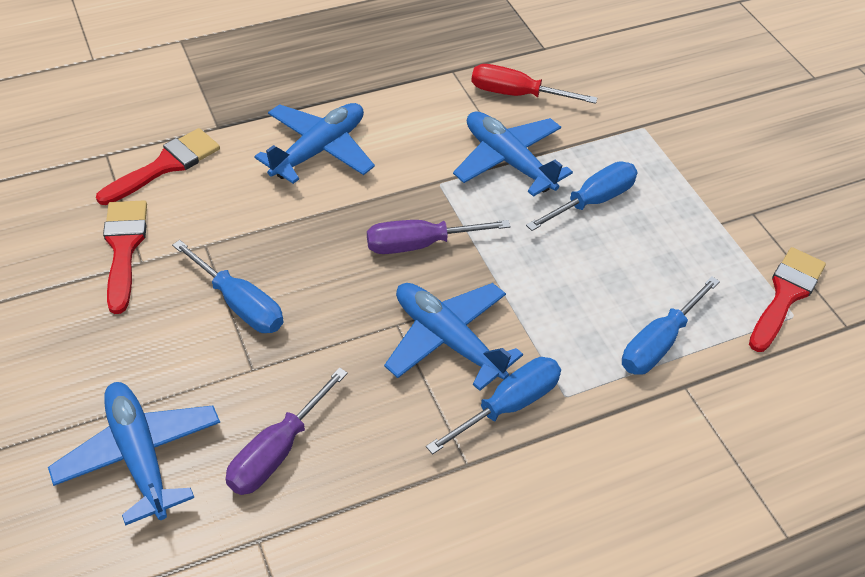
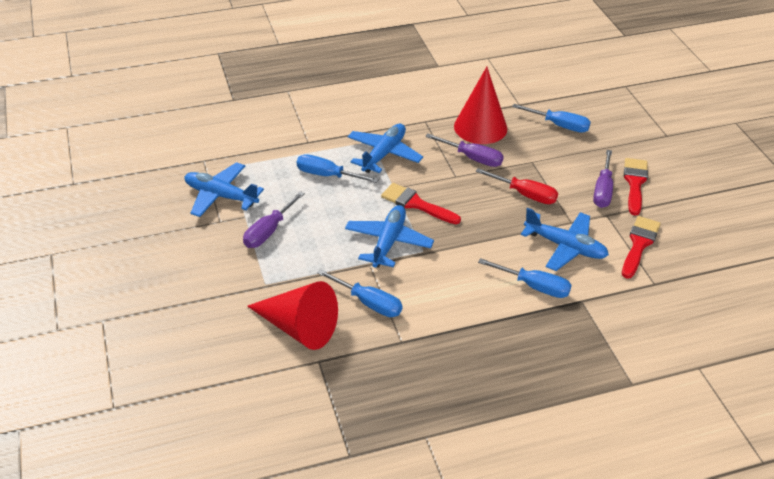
purple screwdriver: 2 -> 3
red cone: 0 -> 2

